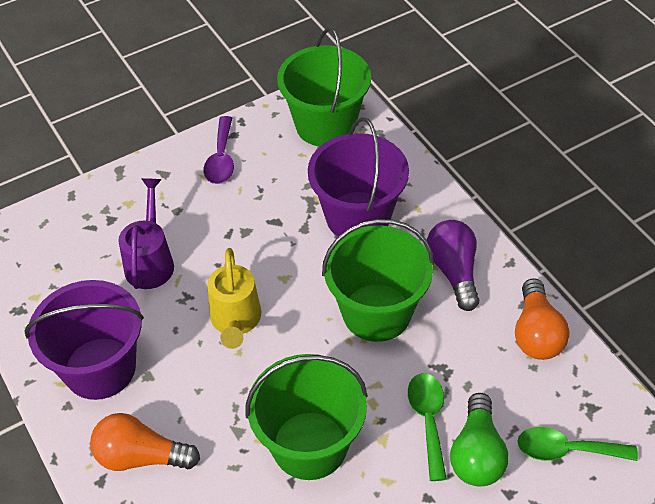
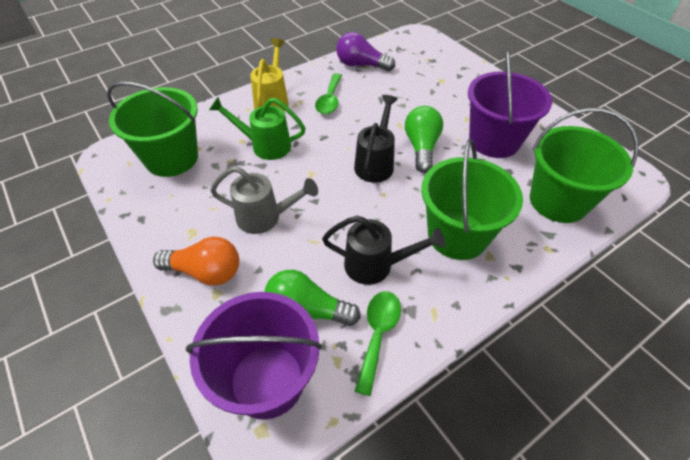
black watering can: 0 -> 2
green light bulb: 1 -> 2
green watering can: 0 -> 1
grey watering can: 0 -> 1
orange light bulb: 2 -> 1
purple spoon: 1 -> 0
purple watering can: 1 -> 0

